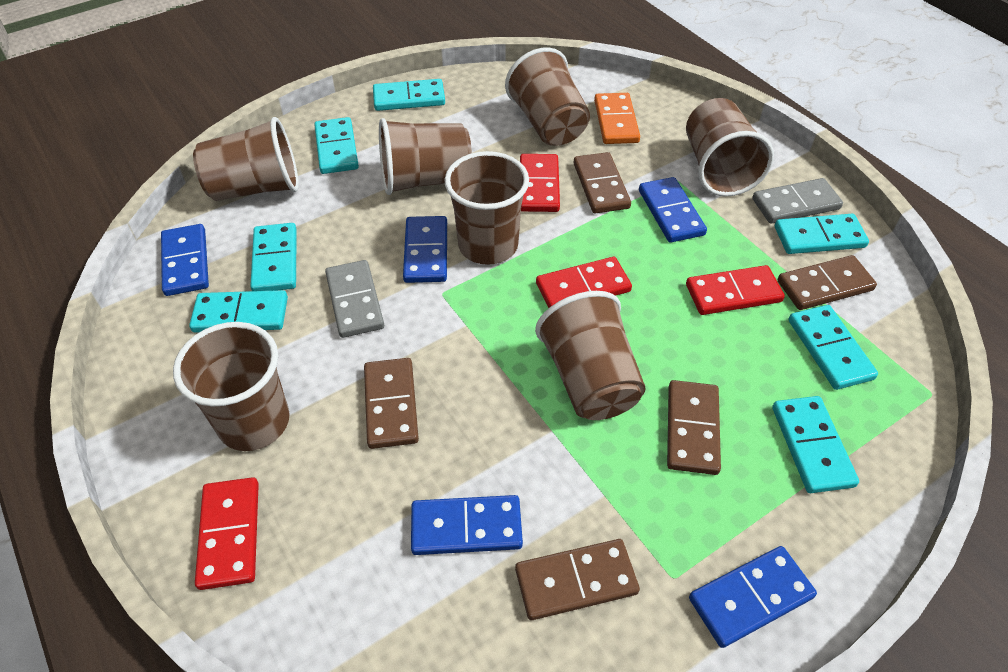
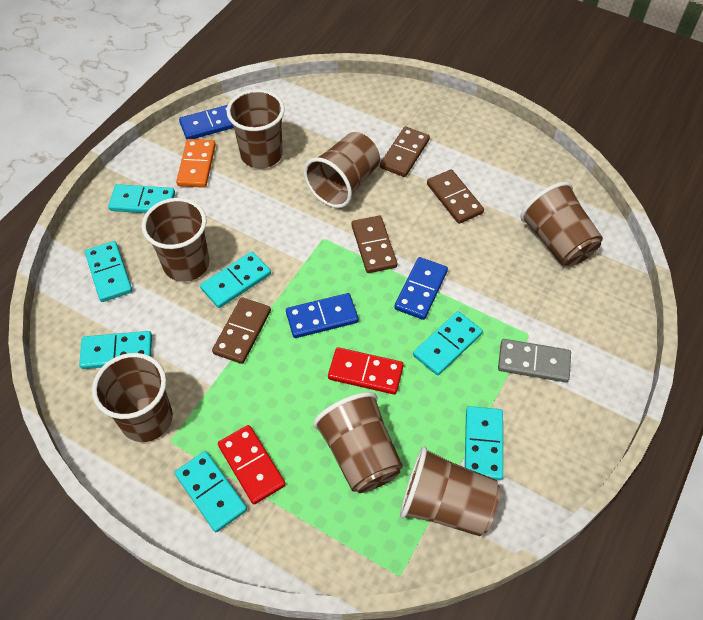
blue domino: 5 -> 3
brown domino: 5 -> 4
grey domino: 2 -> 1
red domino: 4 -> 2

